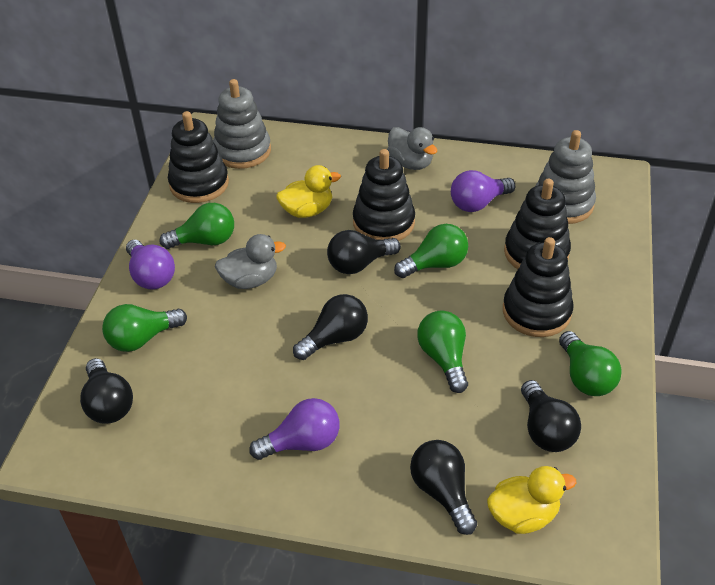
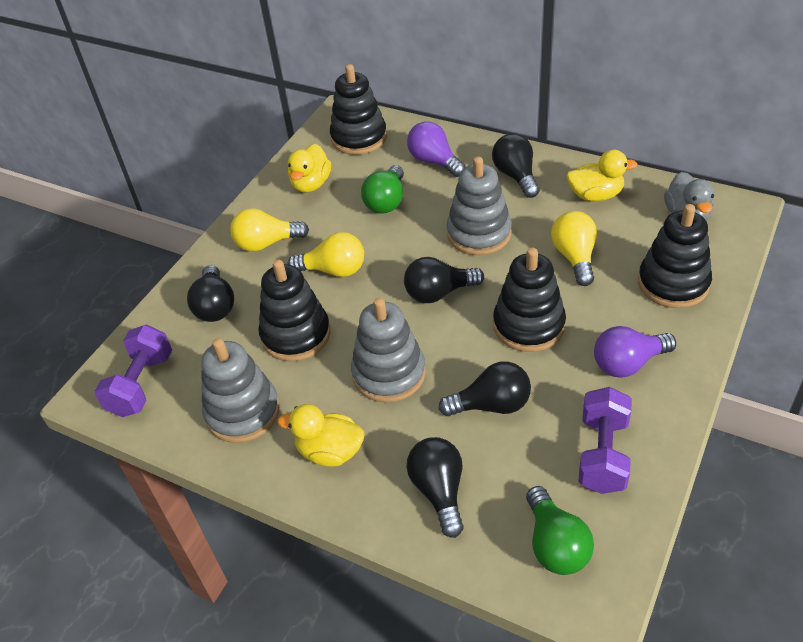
green light bulb: 5 -> 2
grey duck: 2 -> 1
grey stacking toy: 2 -> 3
purple dumbbell: 0 -> 2
purple light bulb: 3 -> 2
yellow duck: 2 -> 3
yellow light bulb: 0 -> 3

